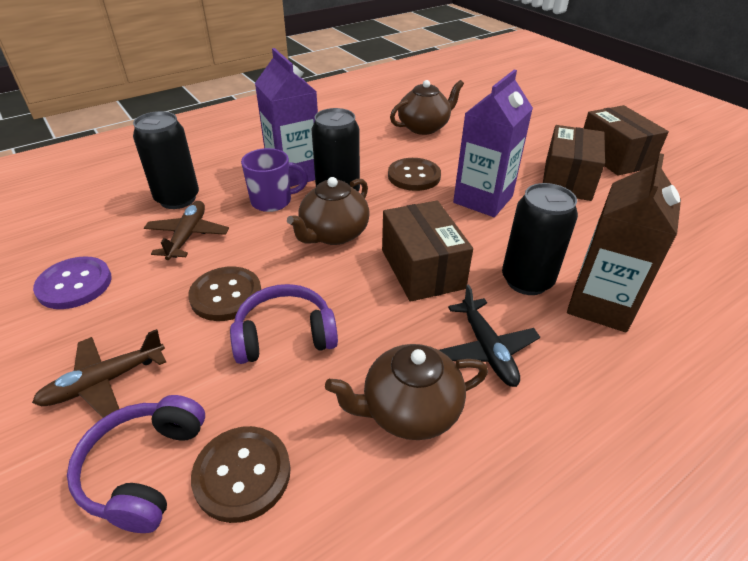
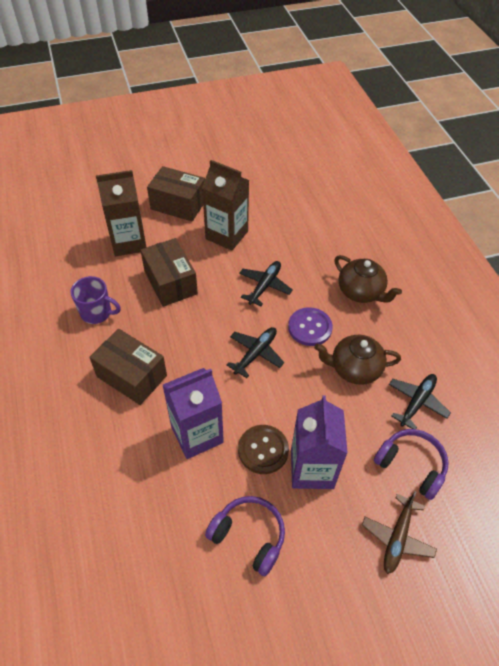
black can: 3 -> 0
black plane: 1 -> 3
brown button: 3 -> 1
brown carton: 1 -> 2
brown plane: 2 -> 1
brown teapot: 3 -> 2

